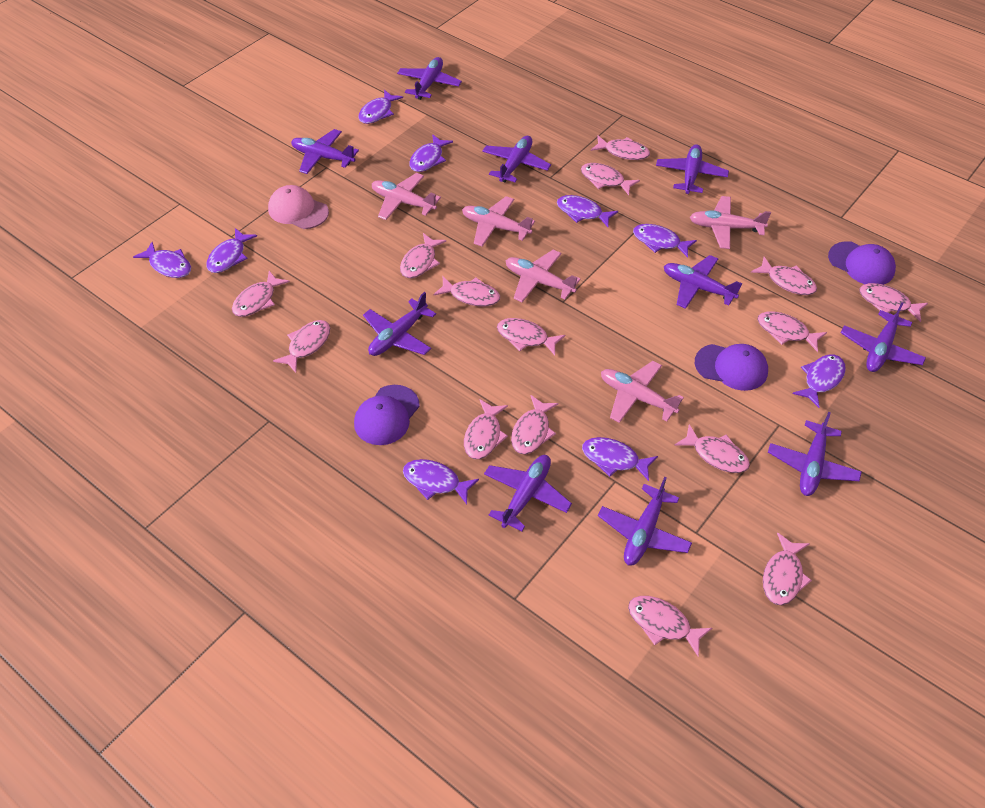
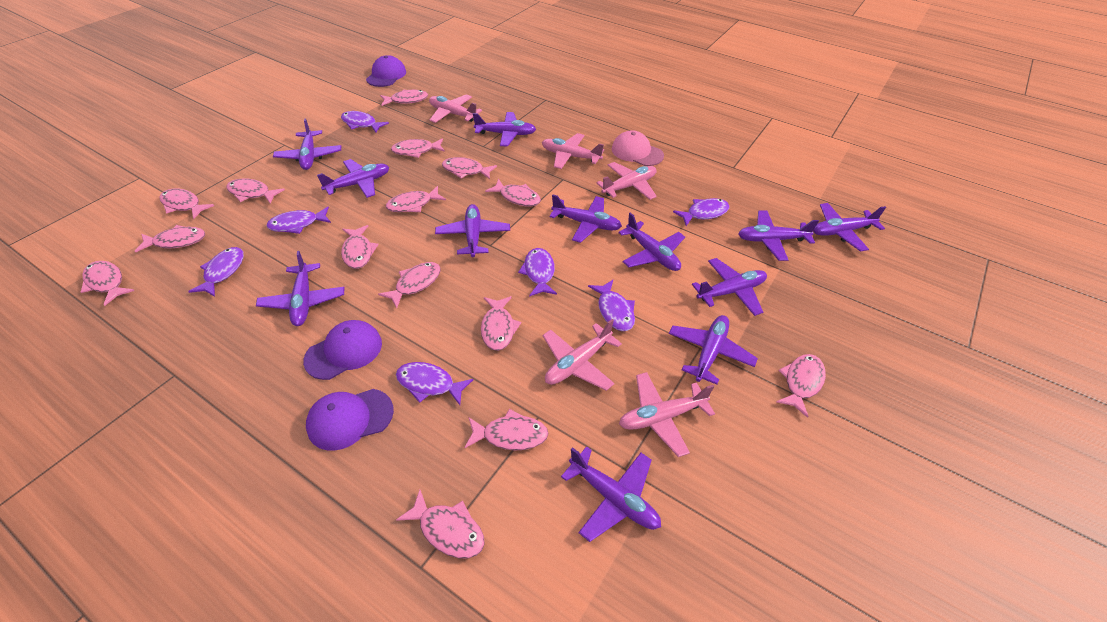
purple fish: 9 -> 7
purple plane: 10 -> 12

